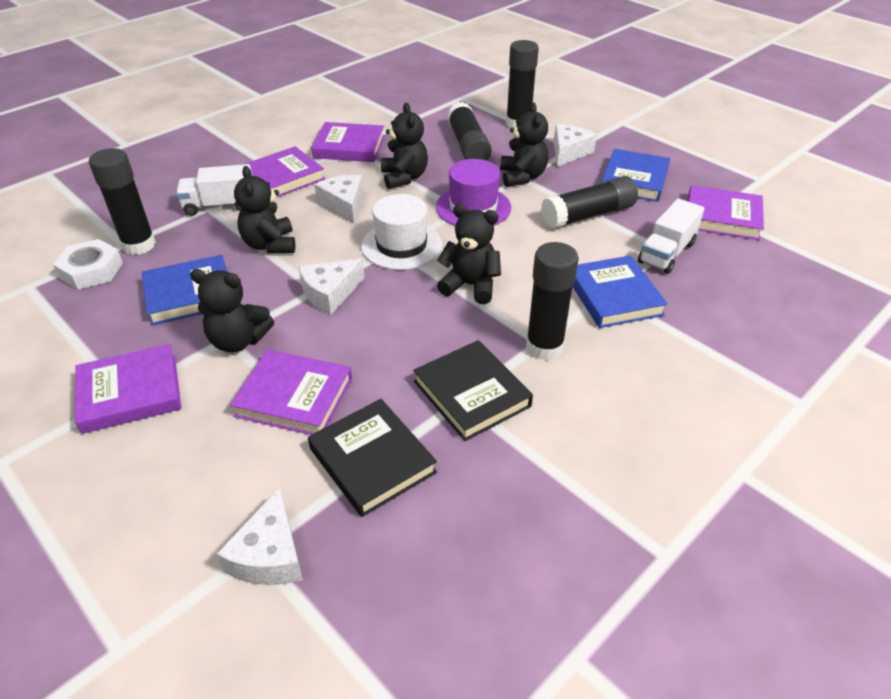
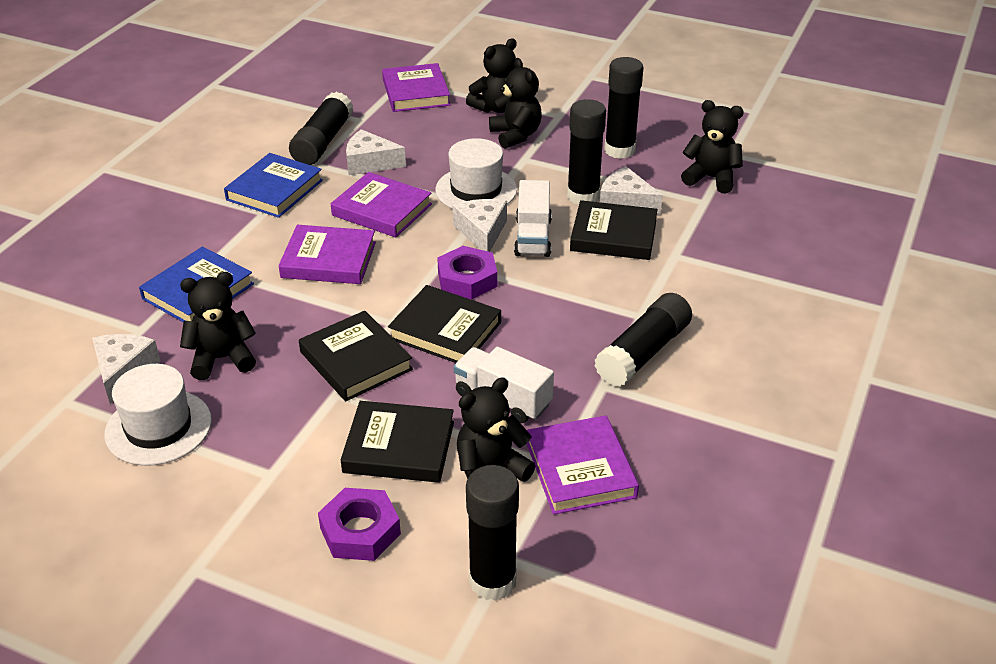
black book: 2 -> 4
blue book: 3 -> 2
purple book: 5 -> 4
purple hat: 1 -> 0
purple nut: 0 -> 2
white hat: 1 -> 2
white nut: 1 -> 0

